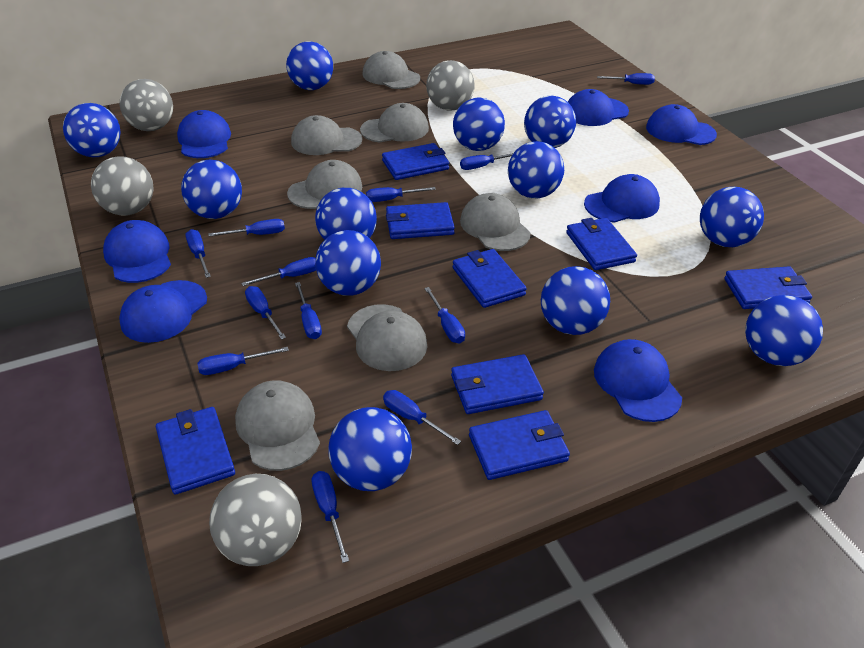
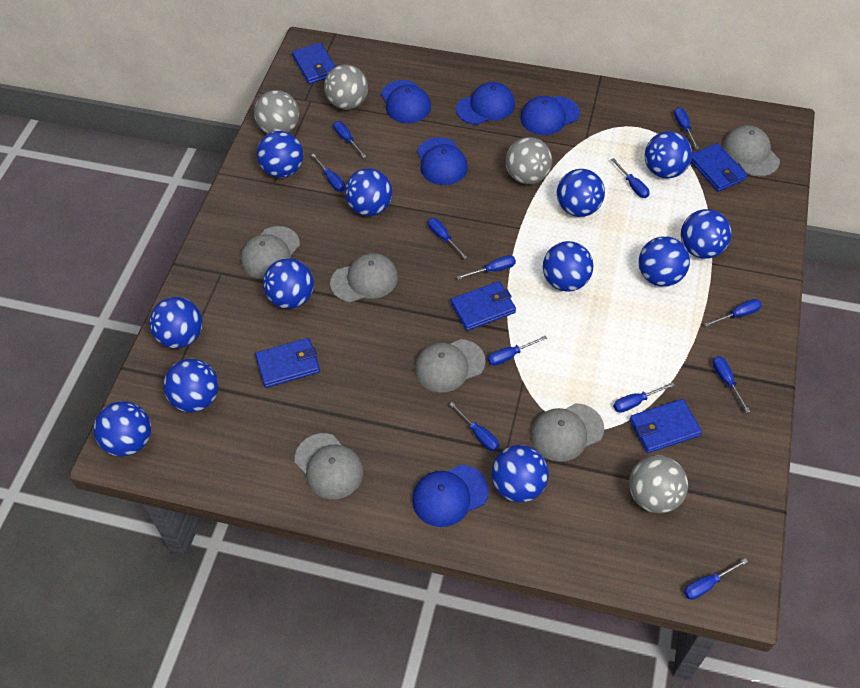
blue cap: 7 -> 5
blue wallet: 8 -> 5
grey cap: 7 -> 6

